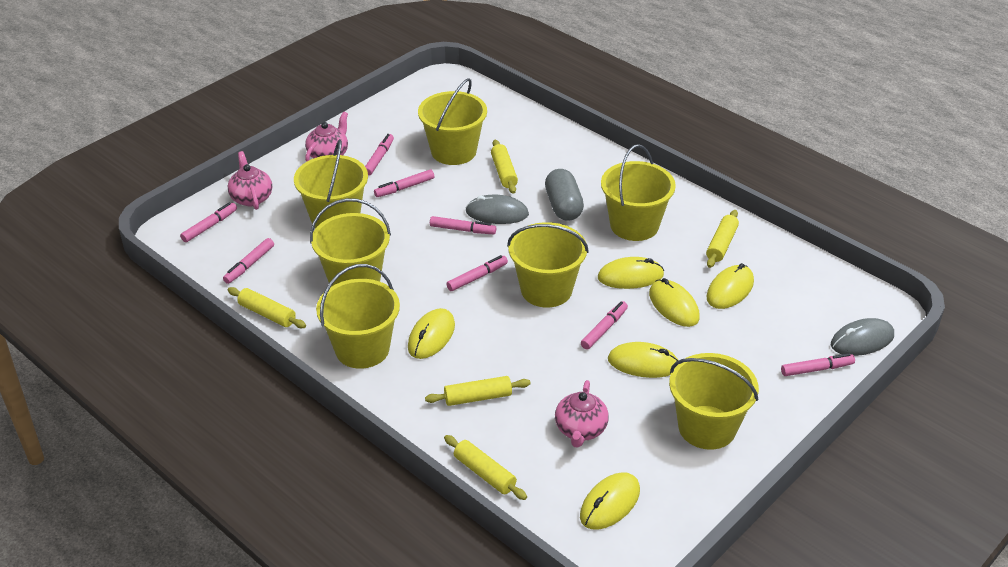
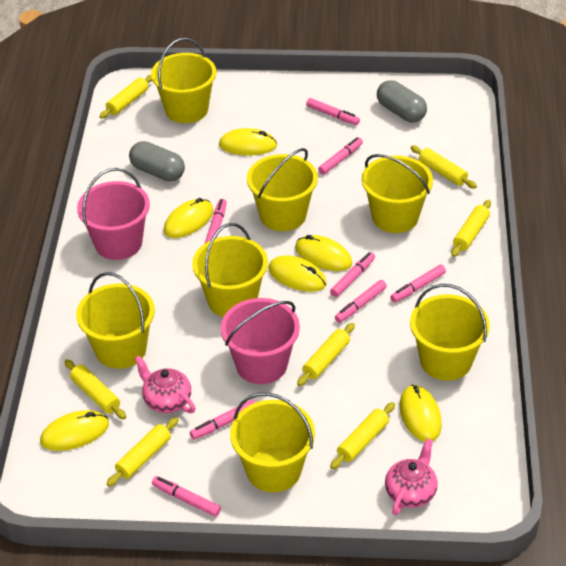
grey capsule: 1 -> 2
grey mouse: 2 -> 0
pink bucket: 0 -> 2
pink teapot: 3 -> 2
yellow rolling pin: 5 -> 7

